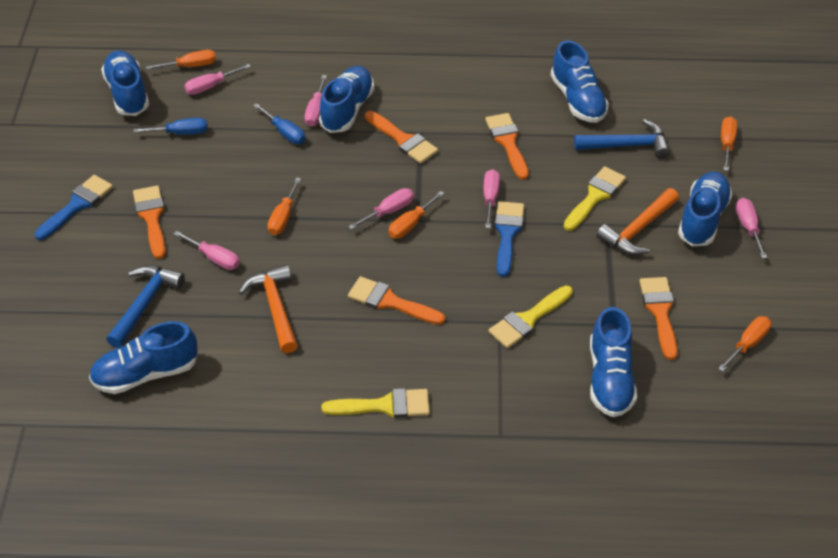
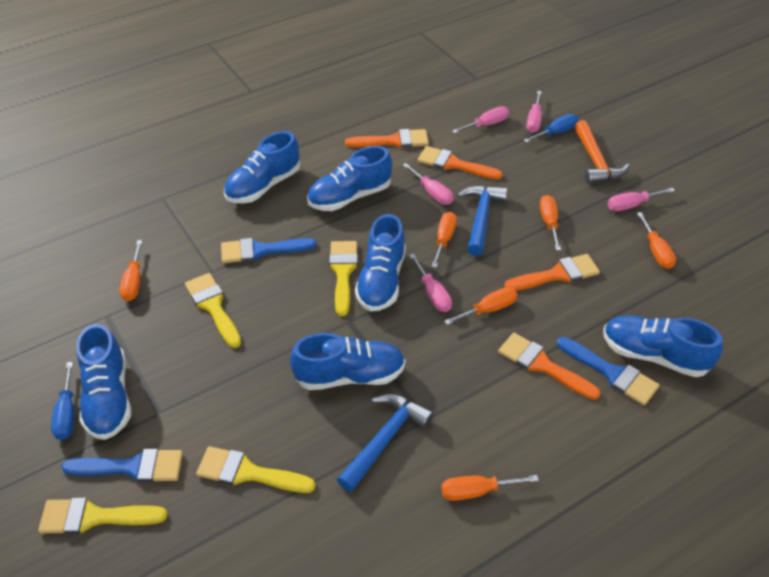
blue brush: 2 -> 3
orange brush: 5 -> 4
orange hammer: 2 -> 1
orange screwdriver: 5 -> 6
pink screwdriver: 6 -> 5
yellow brush: 3 -> 4

